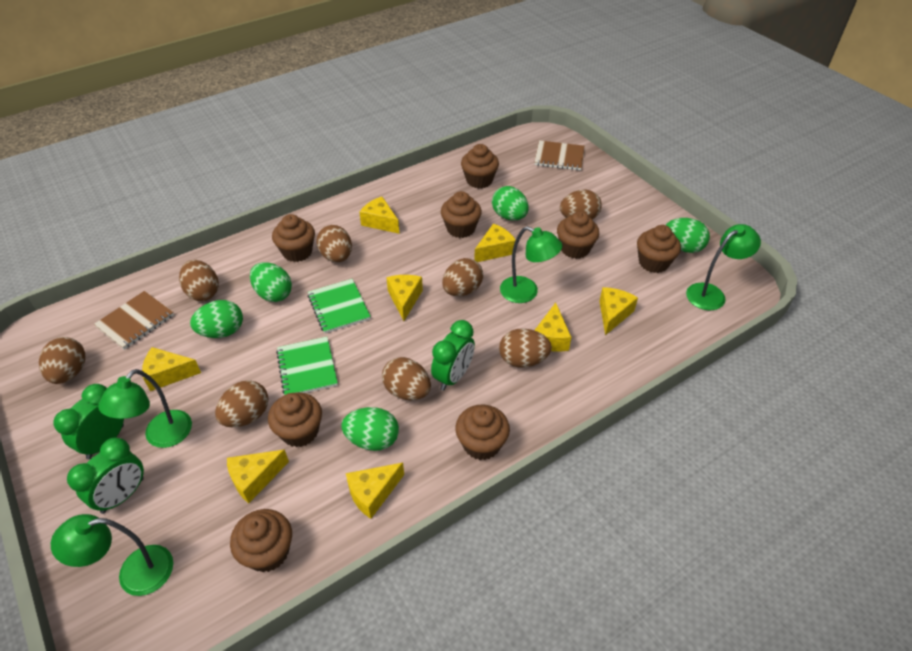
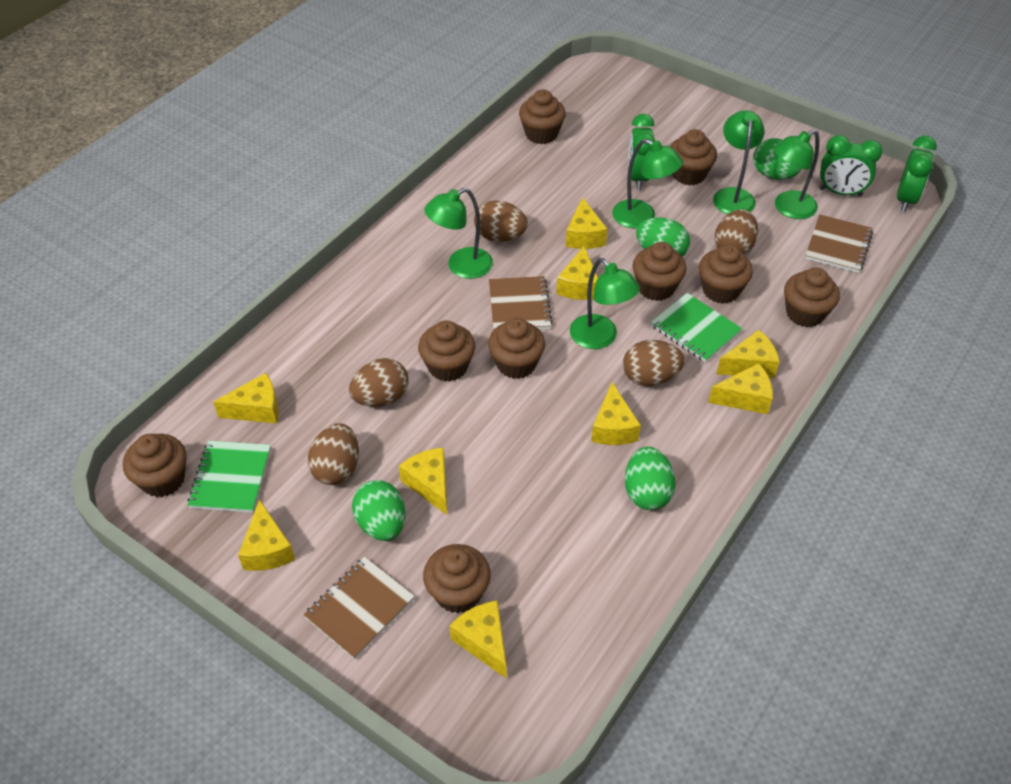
brown cupcake: 8 -> 9
brown egg: 8 -> 5
brown notebook: 2 -> 3
green egg: 5 -> 4
green lamp: 4 -> 5
yellow cheese: 8 -> 9

